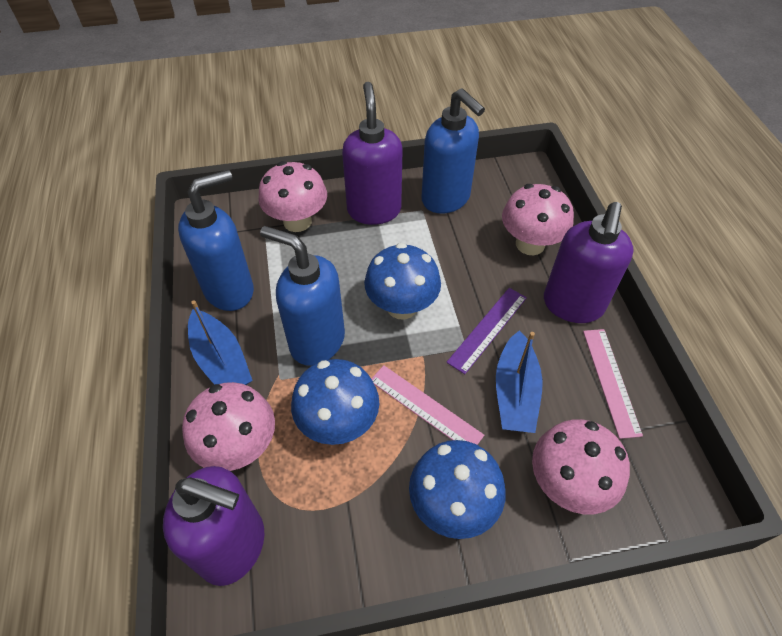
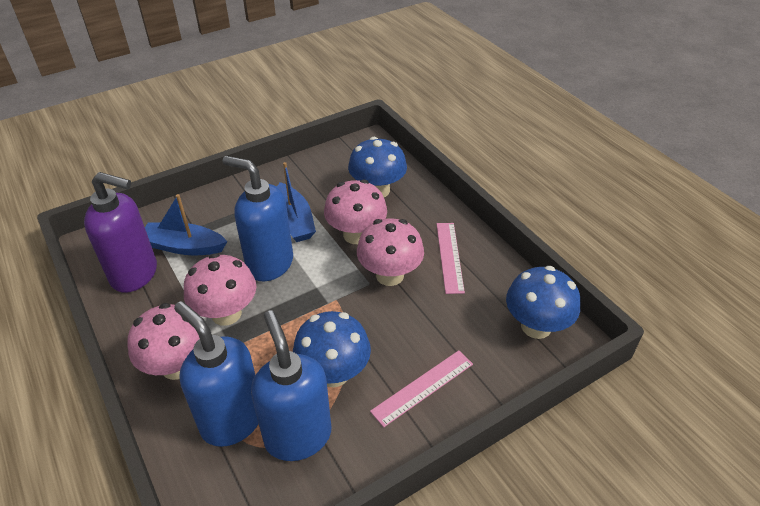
purple ruler: 1 -> 0
purple soap dispenser: 3 -> 1

